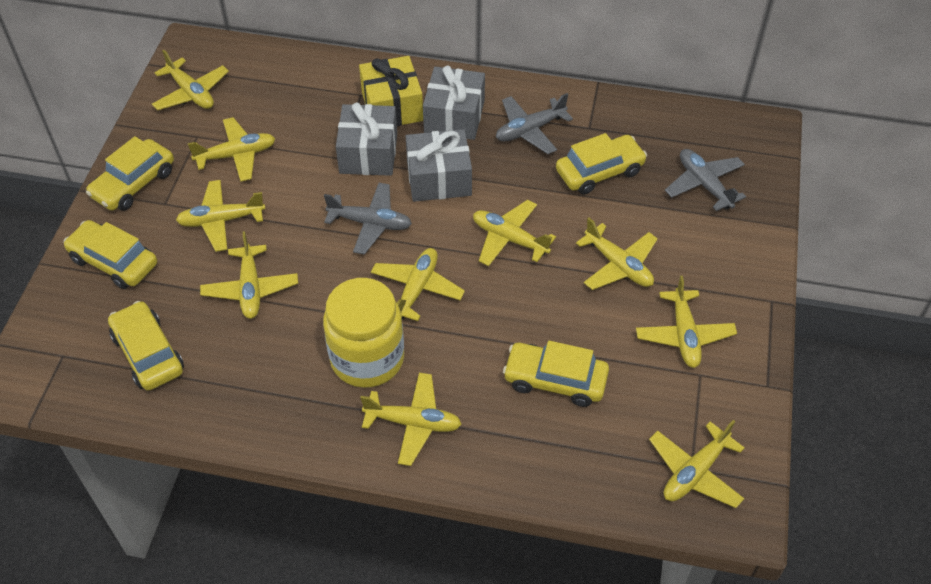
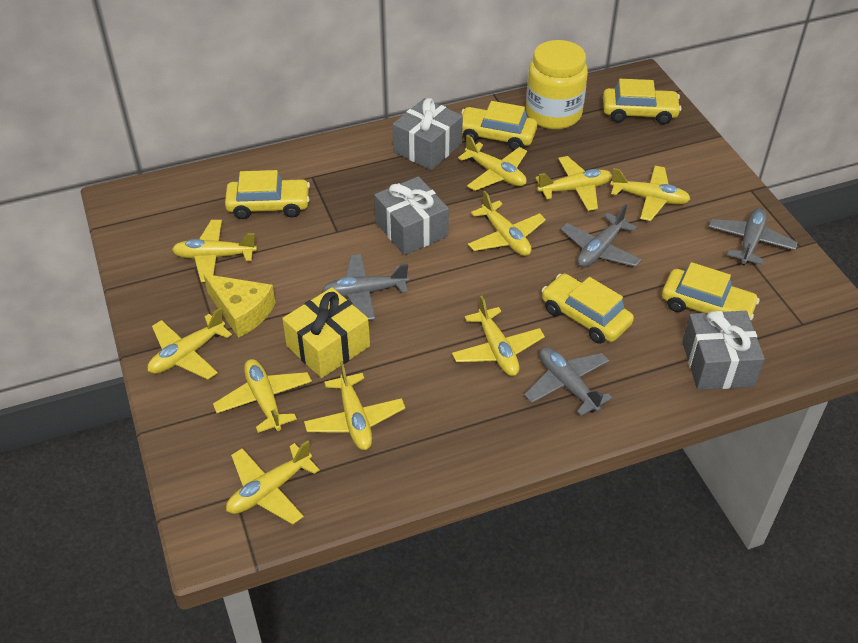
grey plane: 3 -> 4
yellow cheese: 0 -> 1

